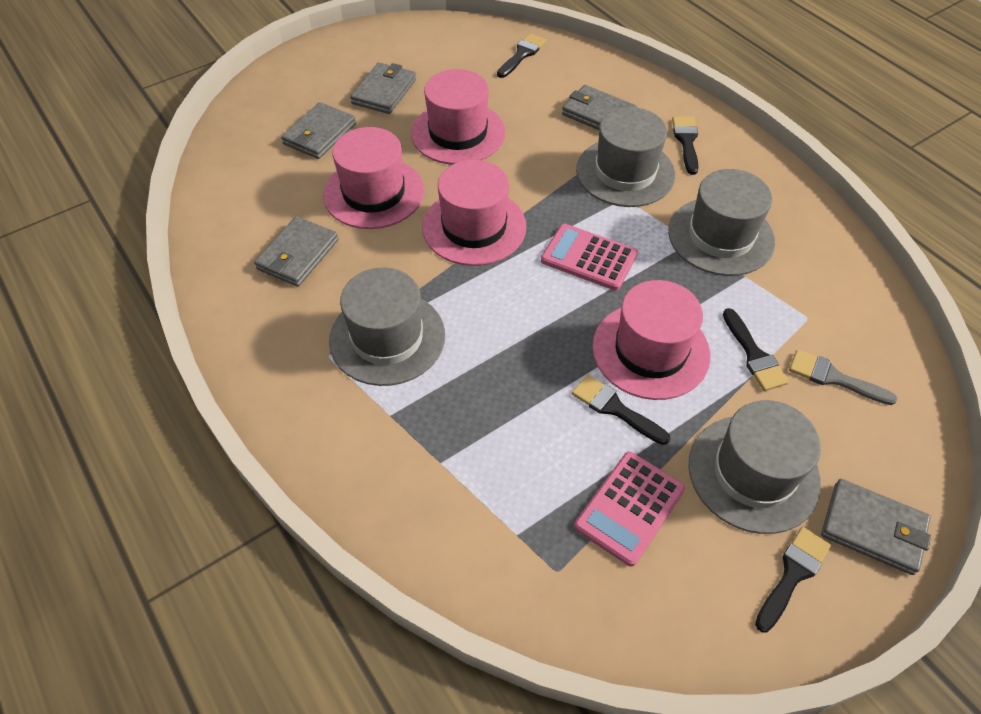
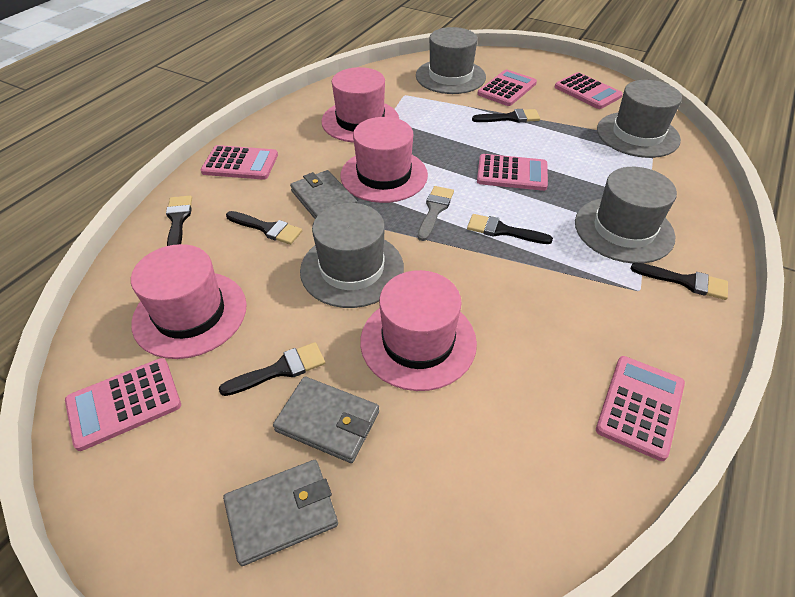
black brush: 5 -> 6
grey wallet: 5 -> 3
pink calculator: 2 -> 6

